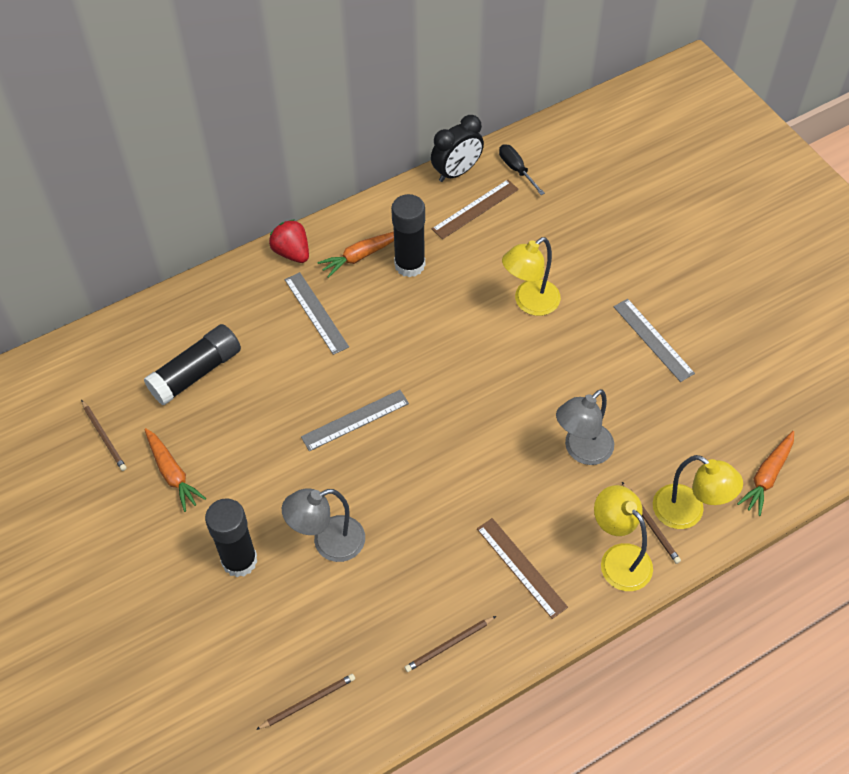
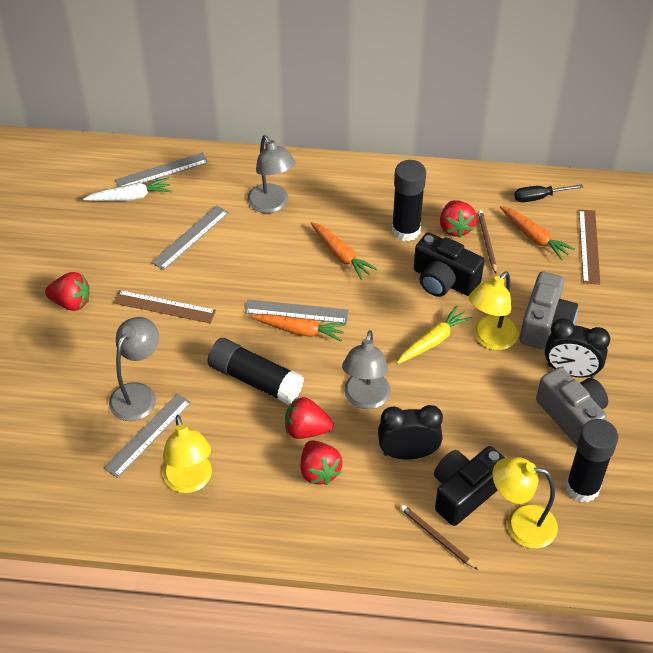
black camera: 0 -> 2
black clock: 1 -> 2
brown pencil: 4 -> 2
grey camera: 0 -> 2
grey lamp: 2 -> 3
grey ruler: 3 -> 4
red strawberry: 1 -> 4
white carrot: 0 -> 1
yellow carrot: 0 -> 1

